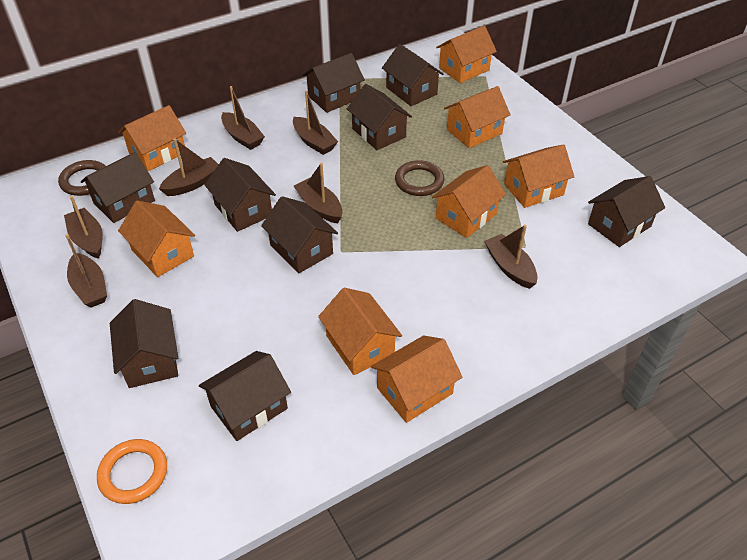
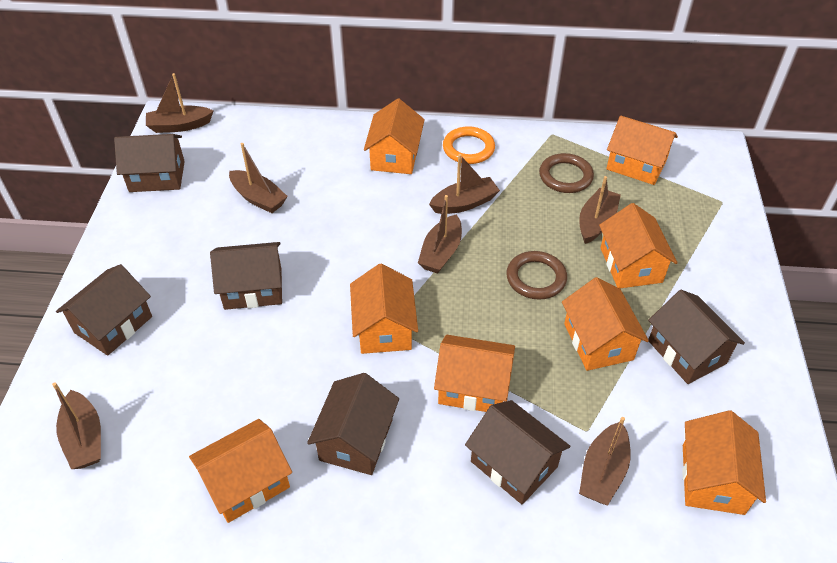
brown house: 9 -> 6

